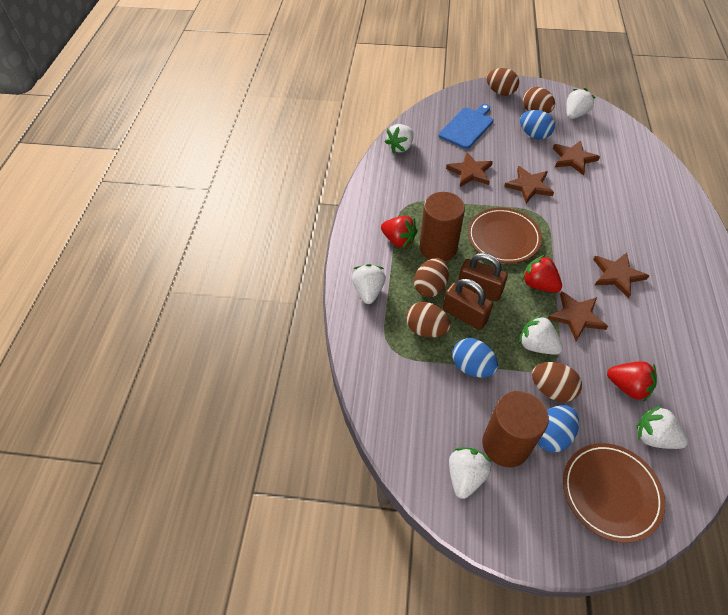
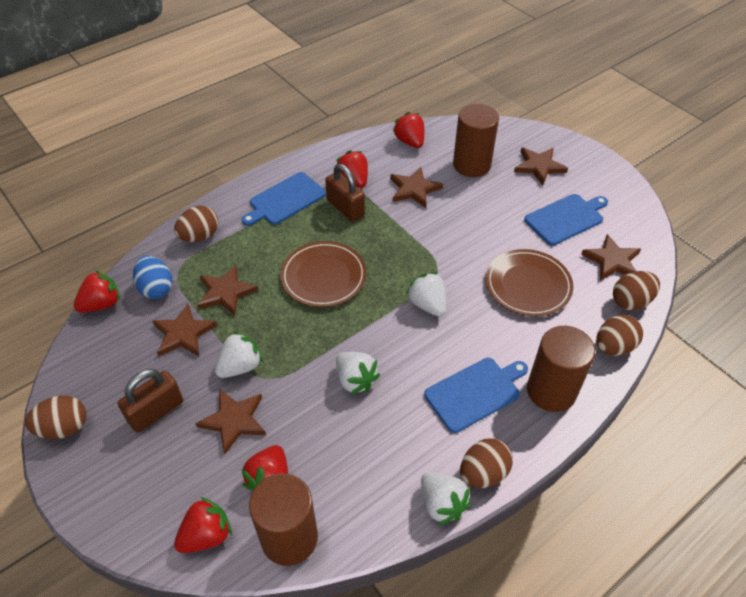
blue cutting board: 1 -> 3
blue egg: 3 -> 1
brown cylinder: 2 -> 3
brown star: 5 -> 6
red strawberry: 3 -> 5
white strawberry: 6 -> 4

